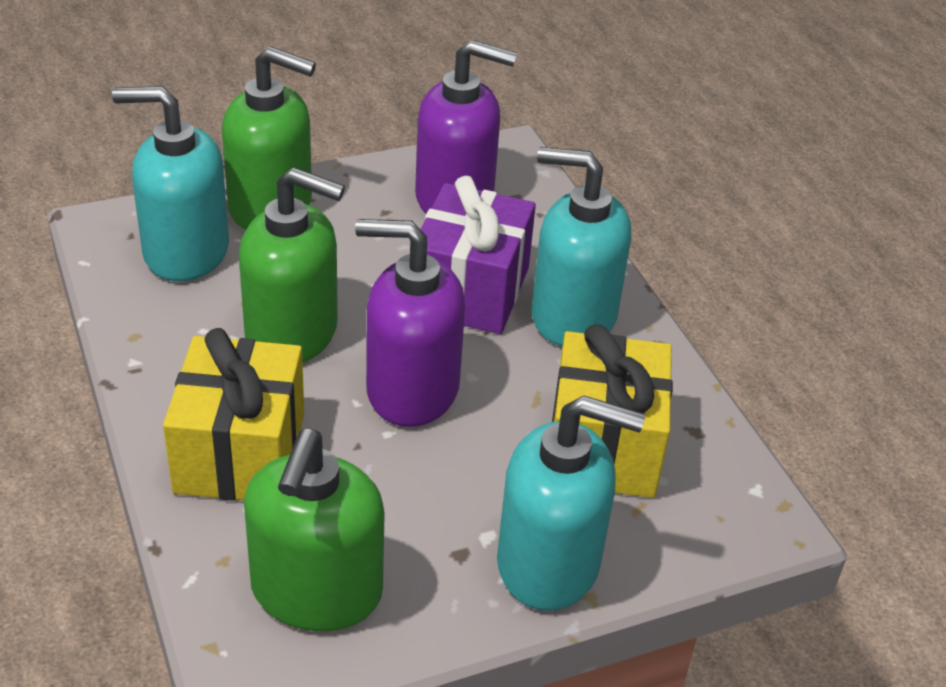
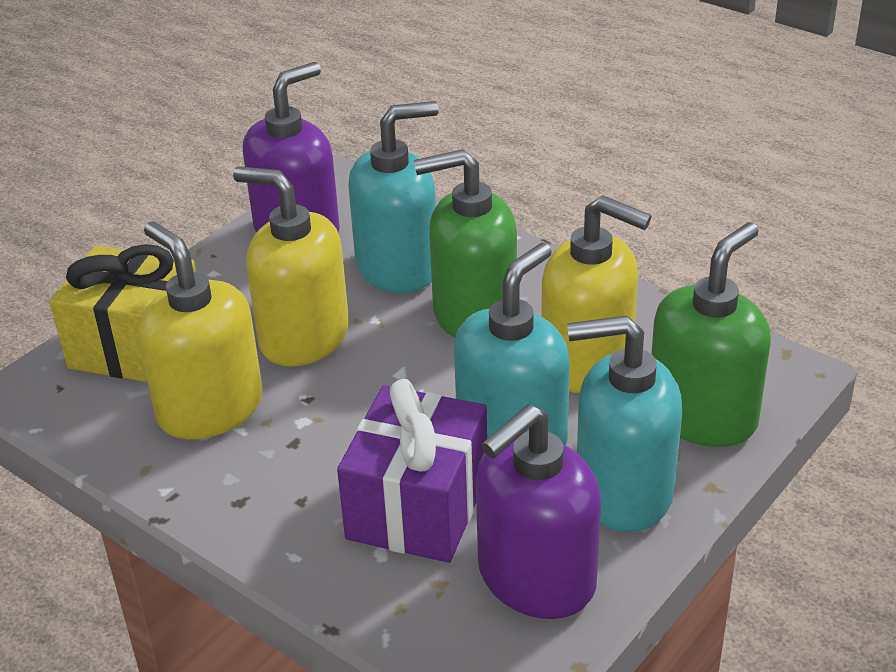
green soap dispenser: 3 -> 2
yellow gift: 2 -> 1
yellow soap dispenser: 0 -> 3

